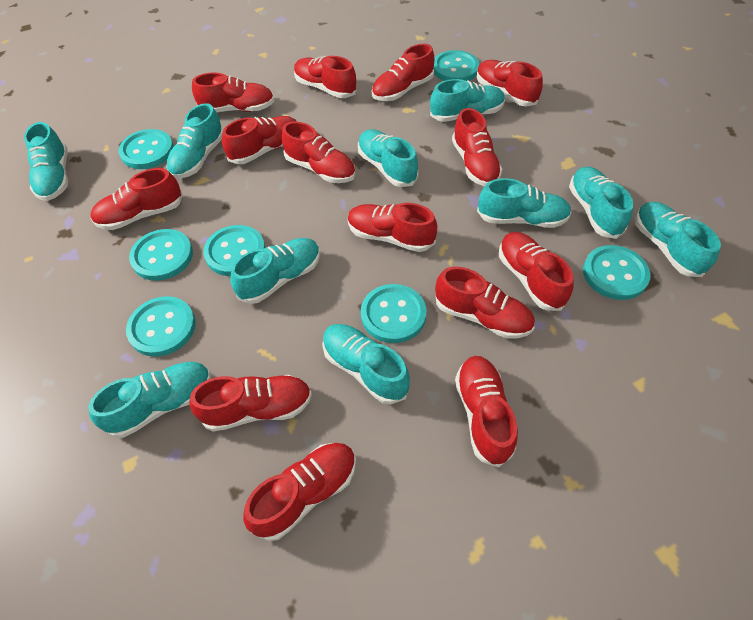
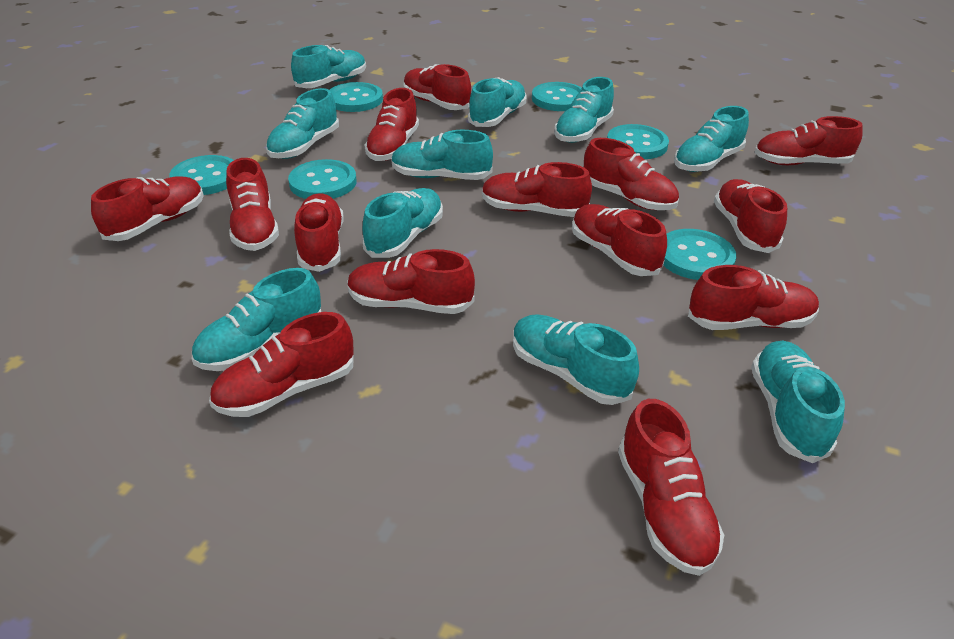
turquoise button: 7 -> 6

